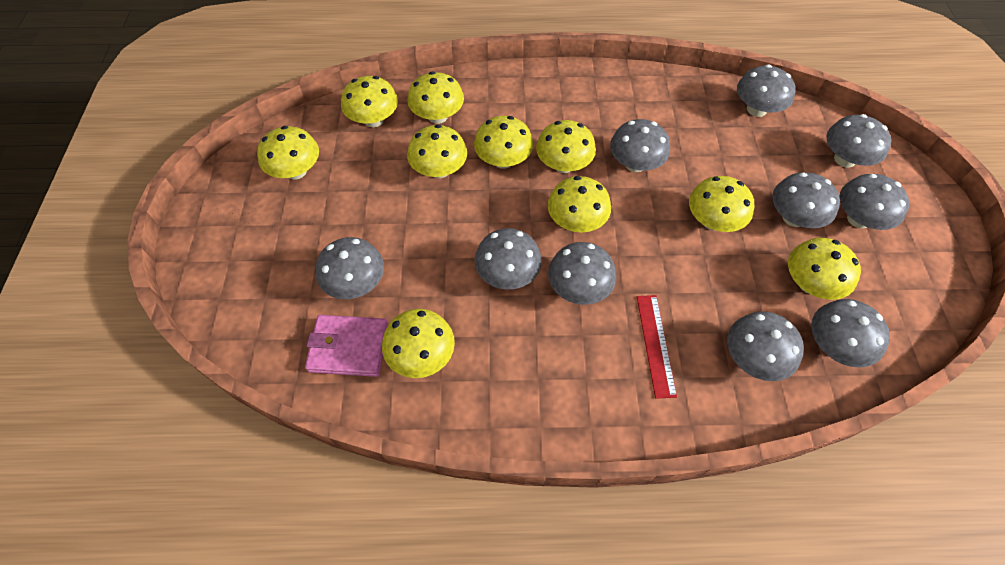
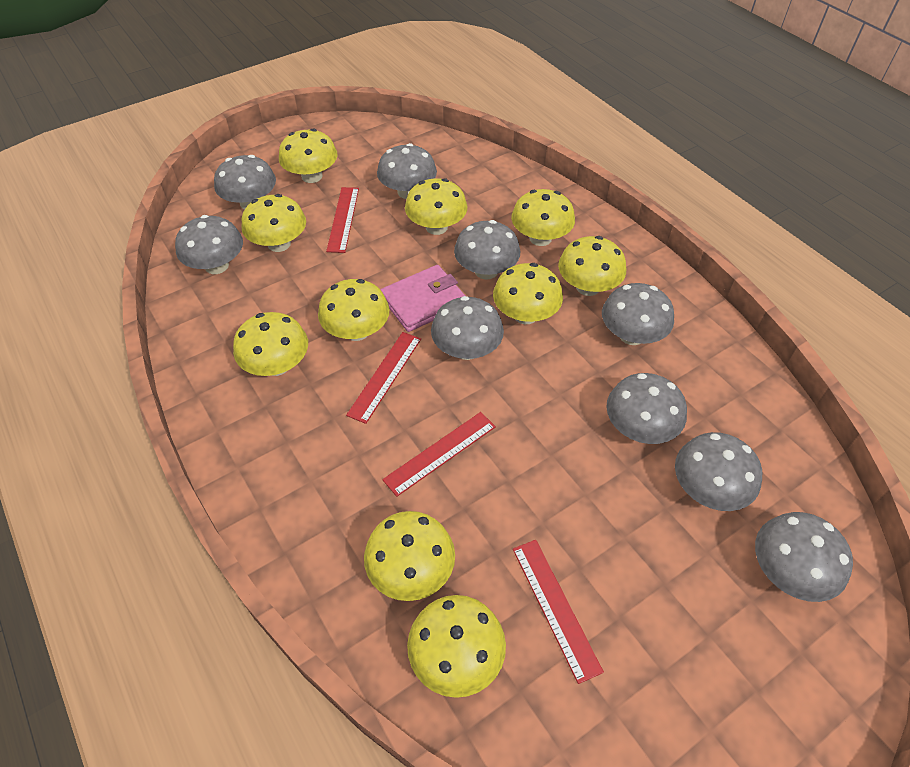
grey mushroom: 10 -> 9
red ruler: 1 -> 4

